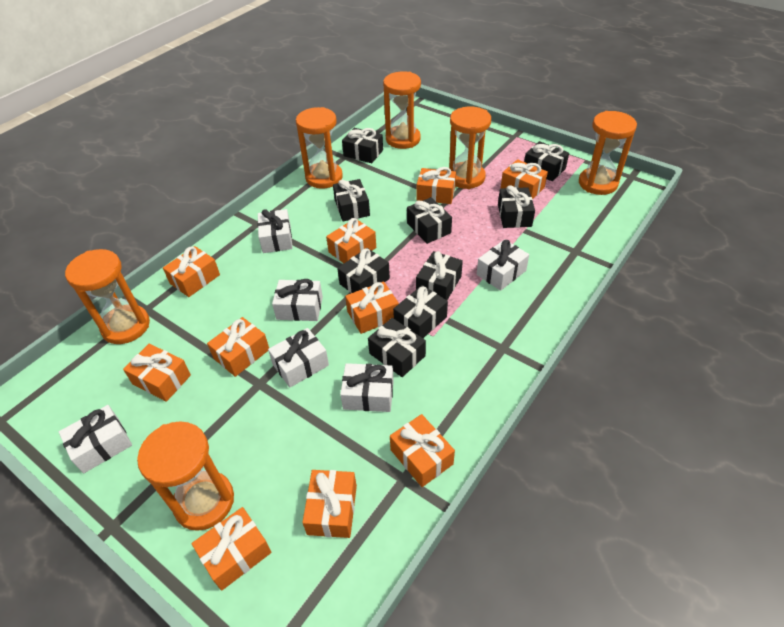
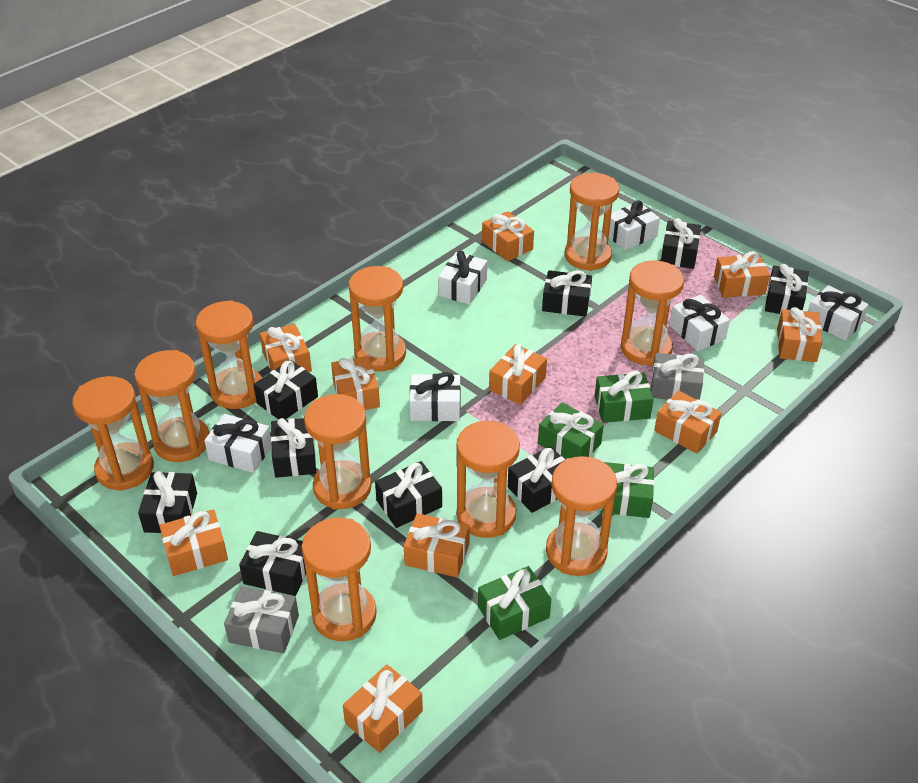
green gift: 0 -> 4
grey gift: 0 -> 2
orange hourglass: 6 -> 10

